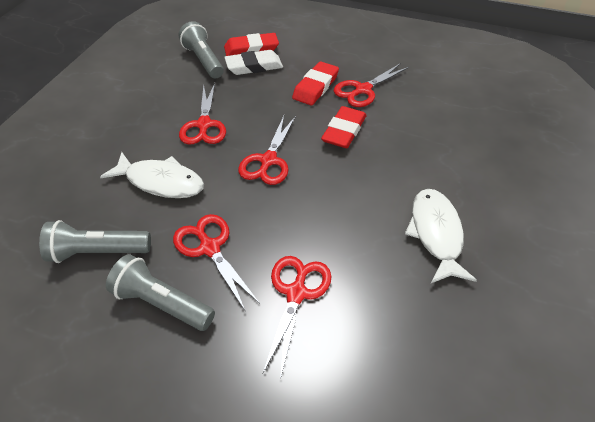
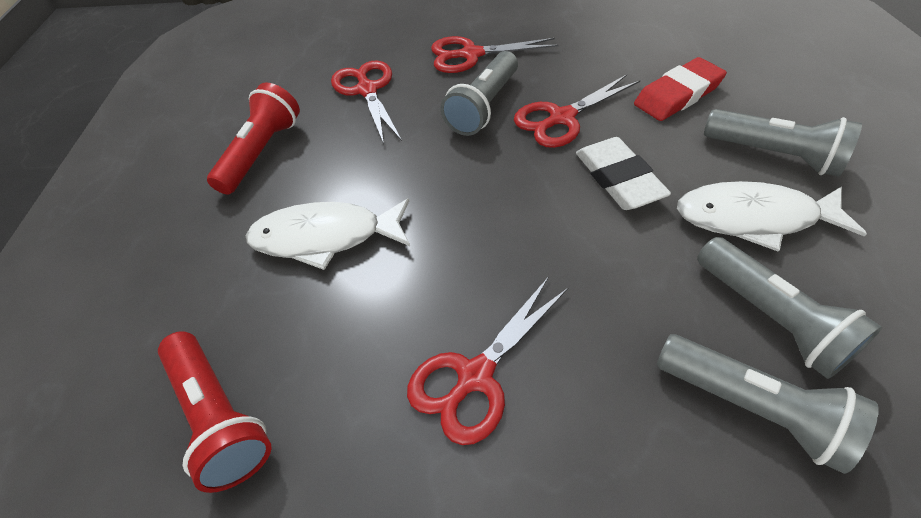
grey flashlight: 3 -> 4
red eraser: 3 -> 1
red flashlight: 0 -> 2
red scissors: 5 -> 4

